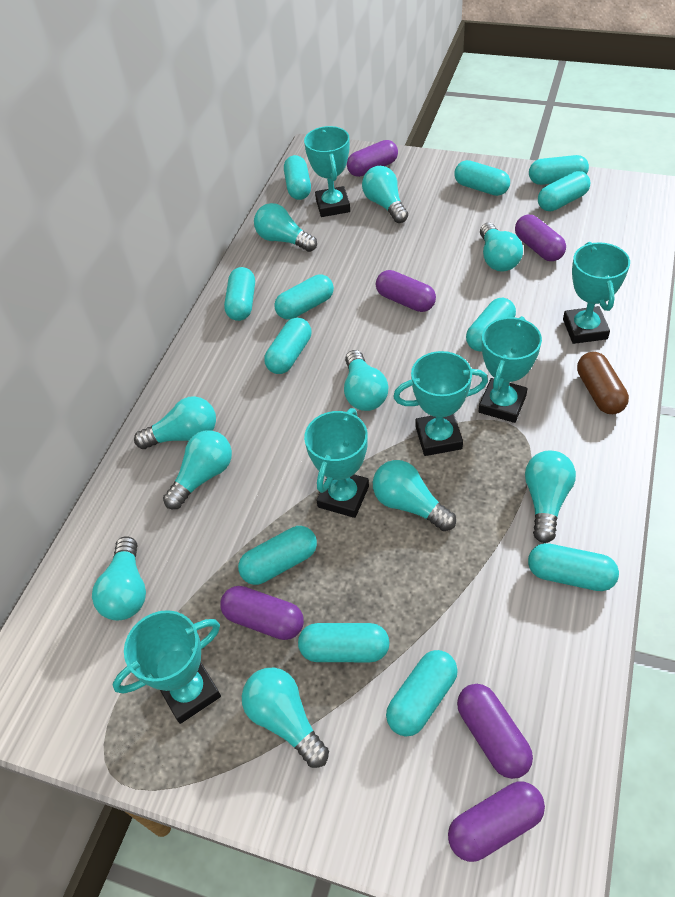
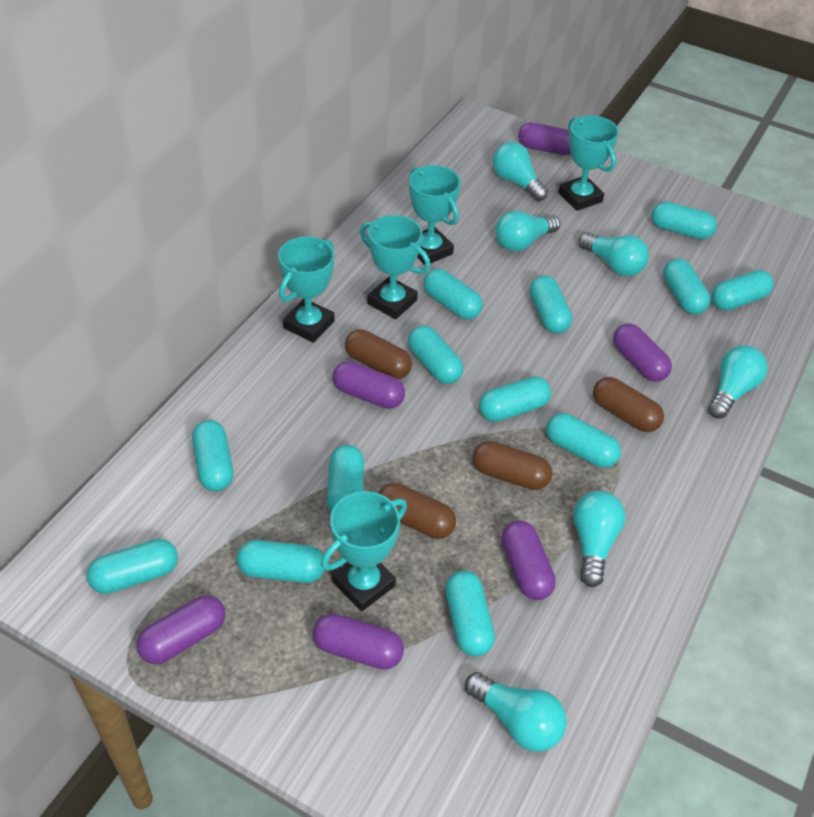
brown capsule: 1 -> 4
turquoise capsule: 12 -> 13
turquoise light bulb: 10 -> 6
turquoise trophy: 6 -> 5

